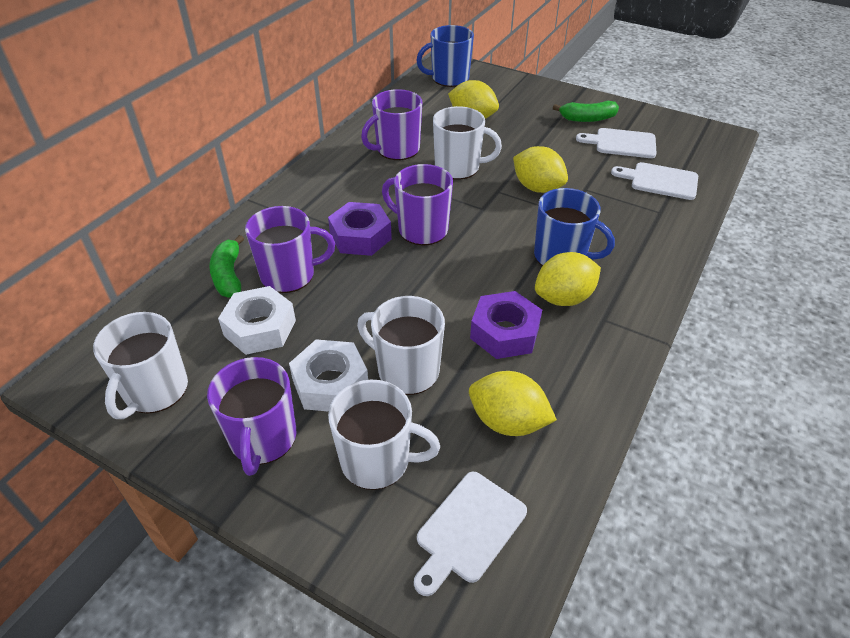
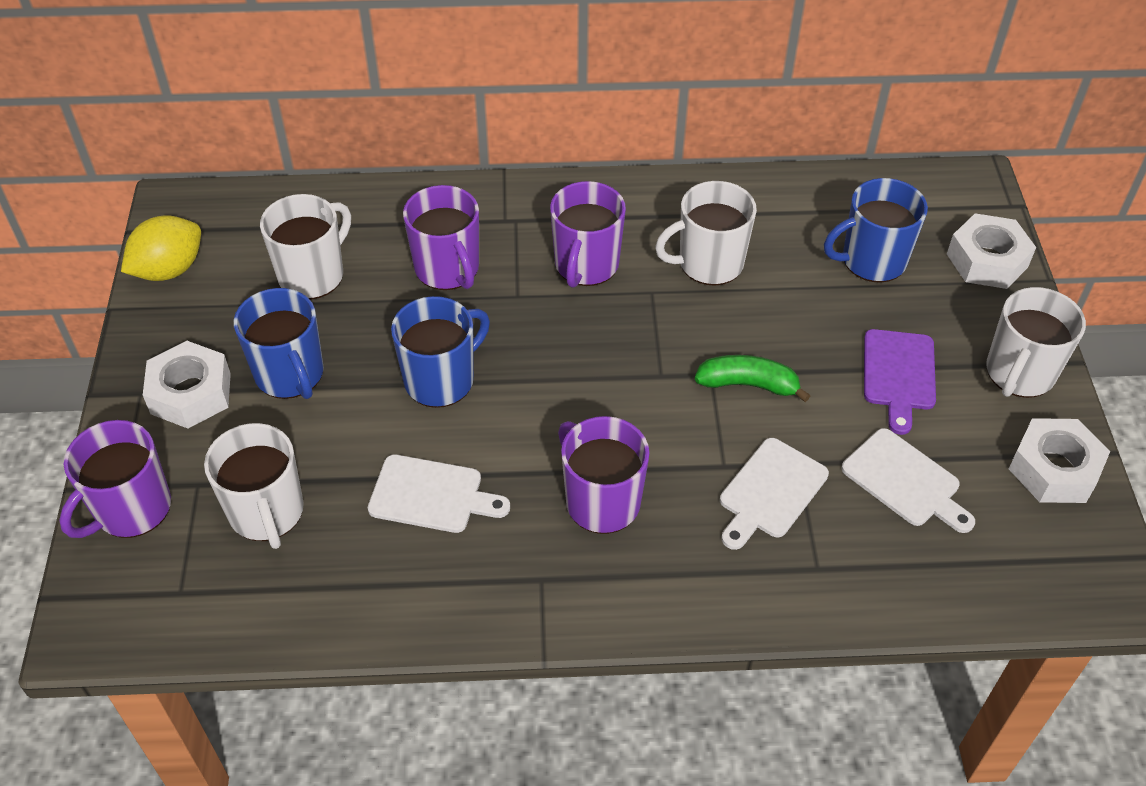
blue mug: 2 -> 3
green banana: 2 -> 1
purple cutting board: 0 -> 1
purple nut: 2 -> 0
white nut: 2 -> 3
yellow lemon: 4 -> 1

